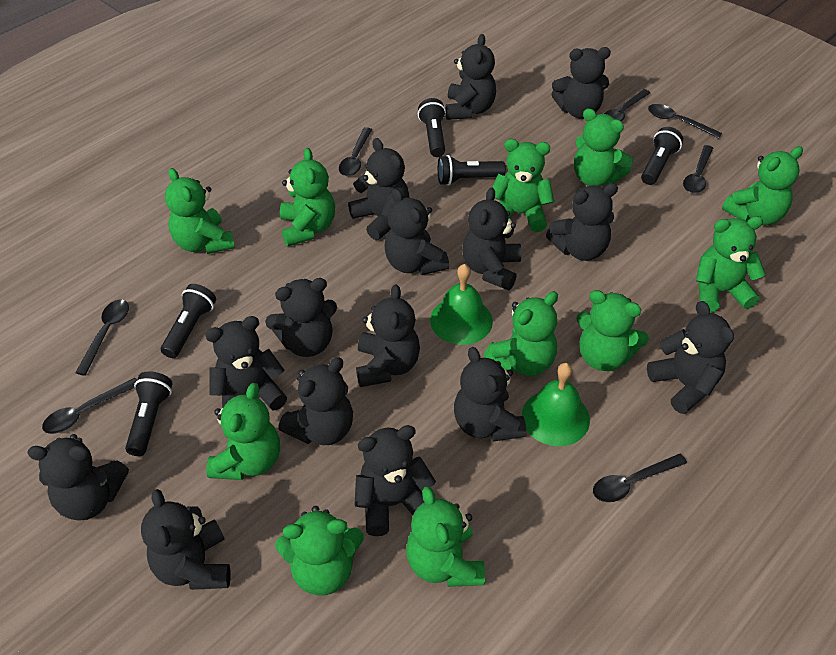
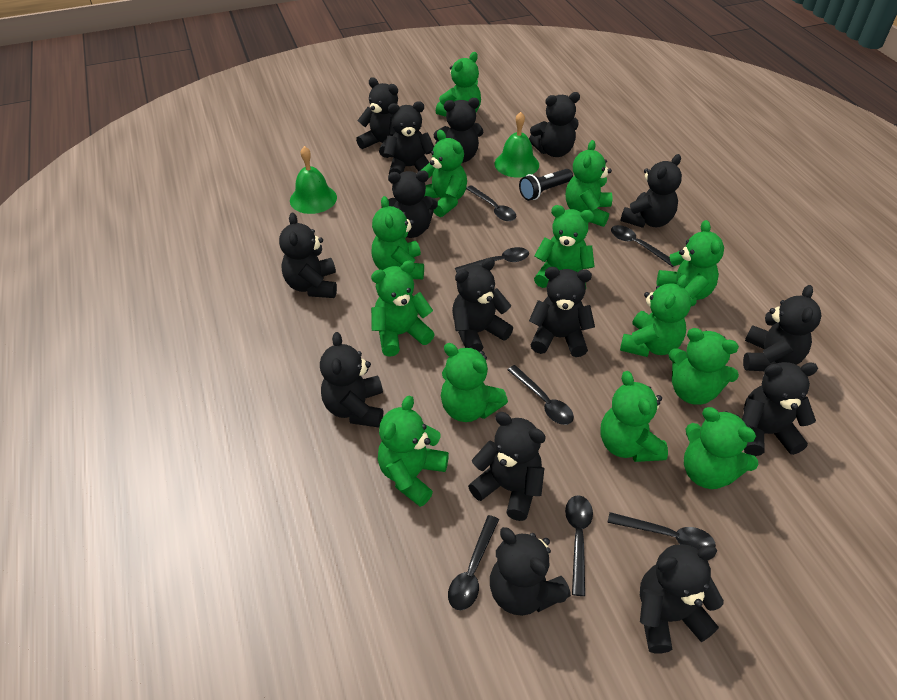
black flashlight: 5 -> 1
green teddy bear: 11 -> 13

